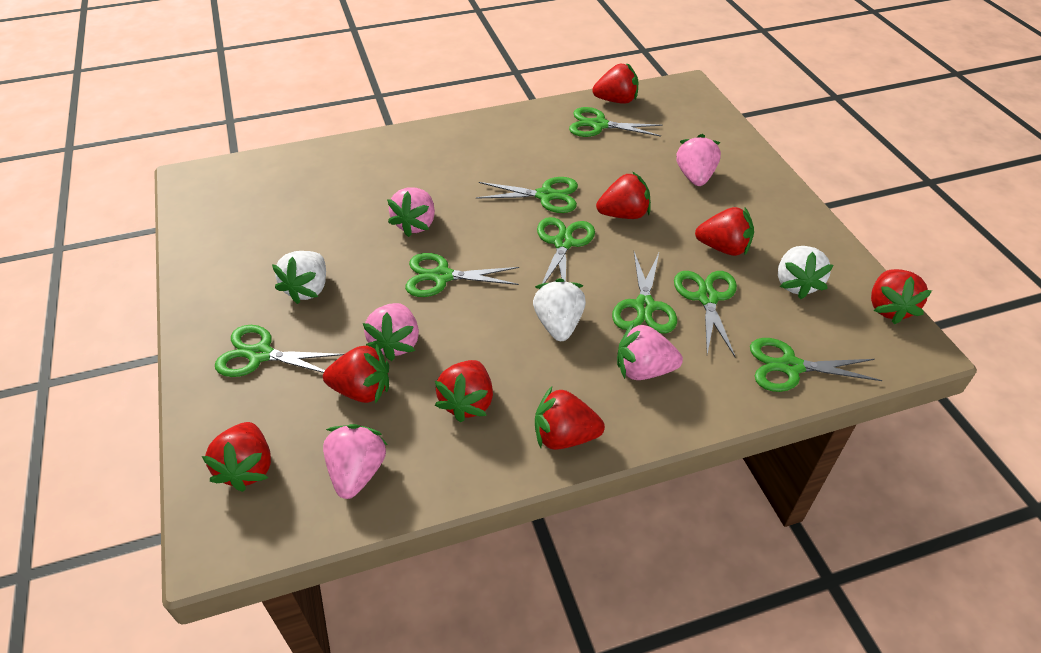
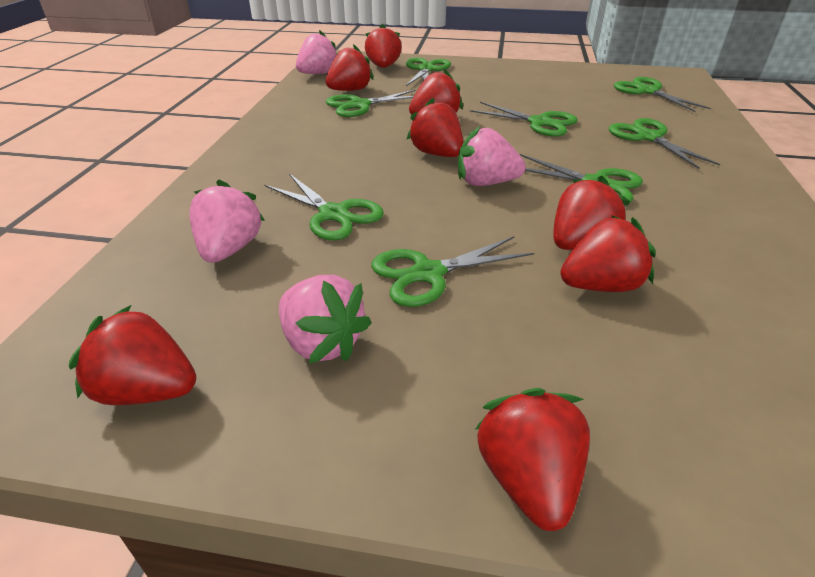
pink strawberry: 5 -> 4
white strawberry: 3 -> 0

